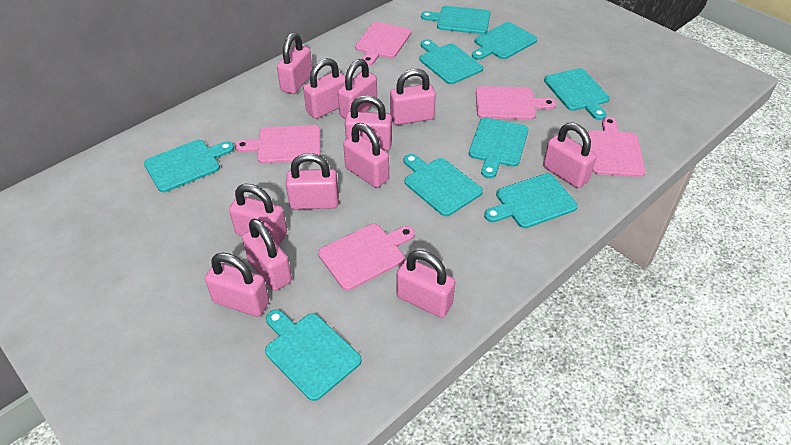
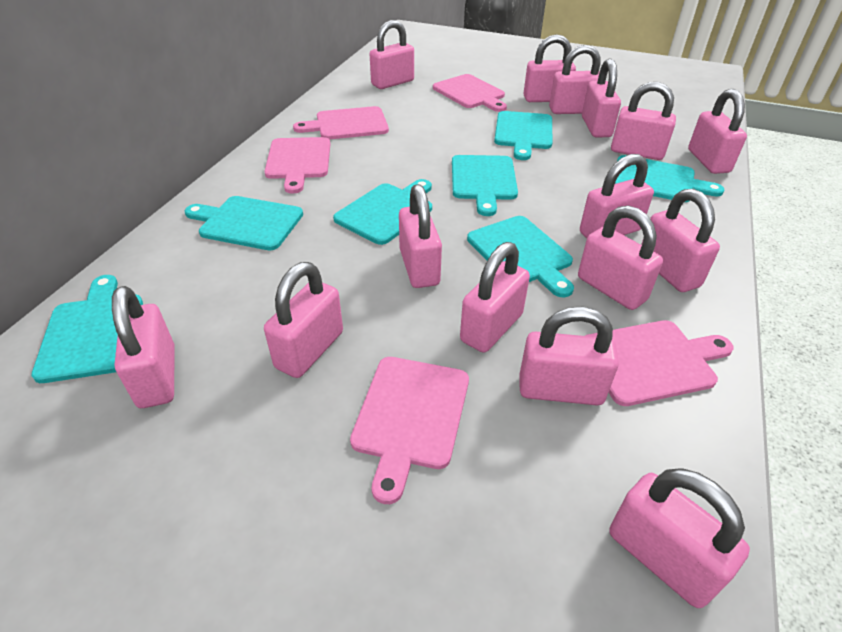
pink padlock: 12 -> 15
turquoise cutting board: 9 -> 7

